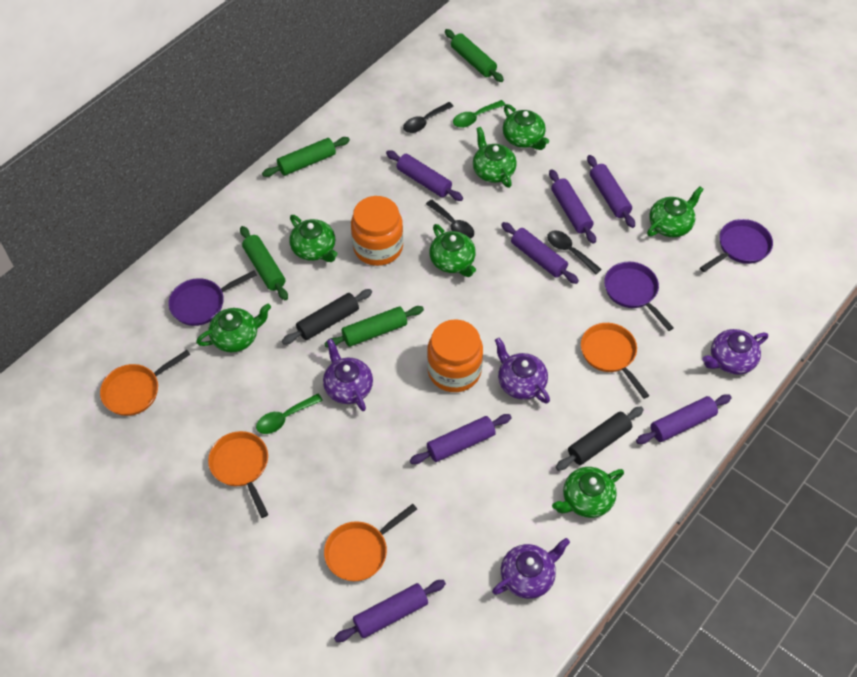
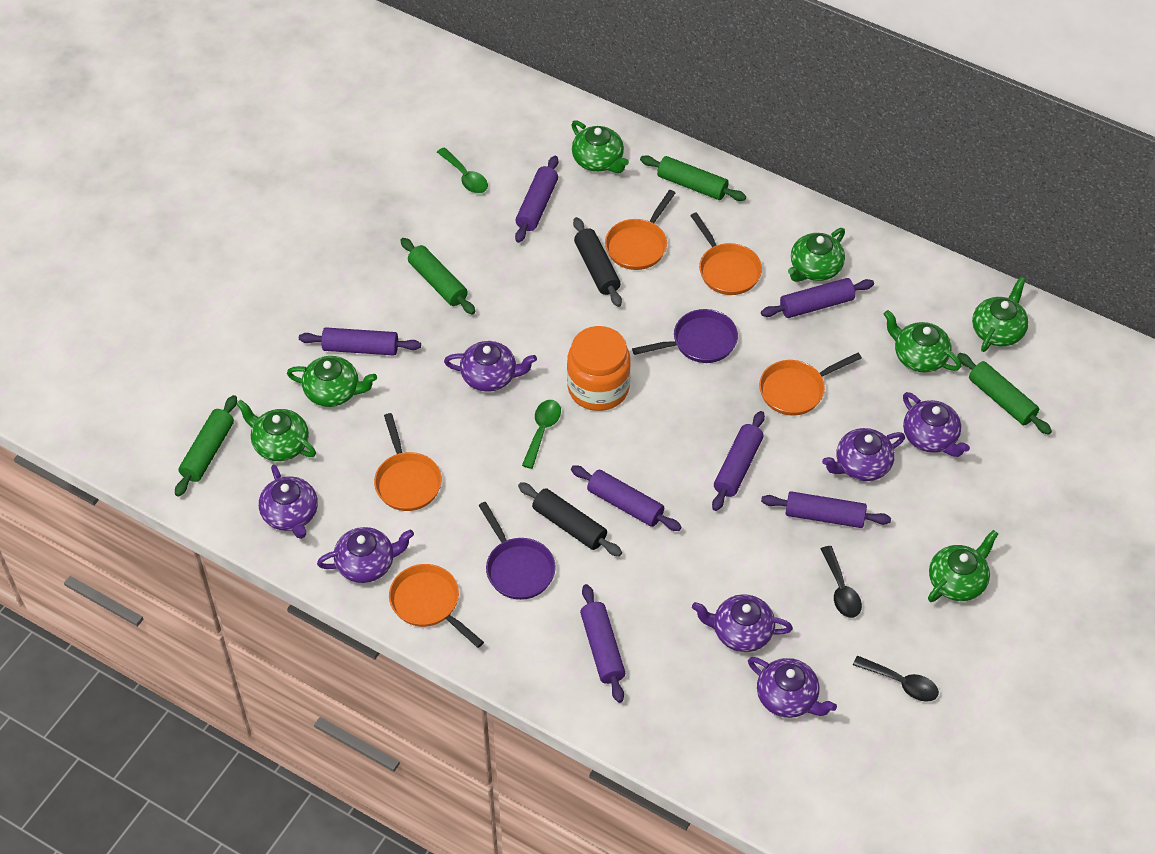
black spoon: 3 -> 2
orange jar: 2 -> 1
orange pan: 4 -> 5
purple pan: 3 -> 2
purple teapot: 4 -> 7

